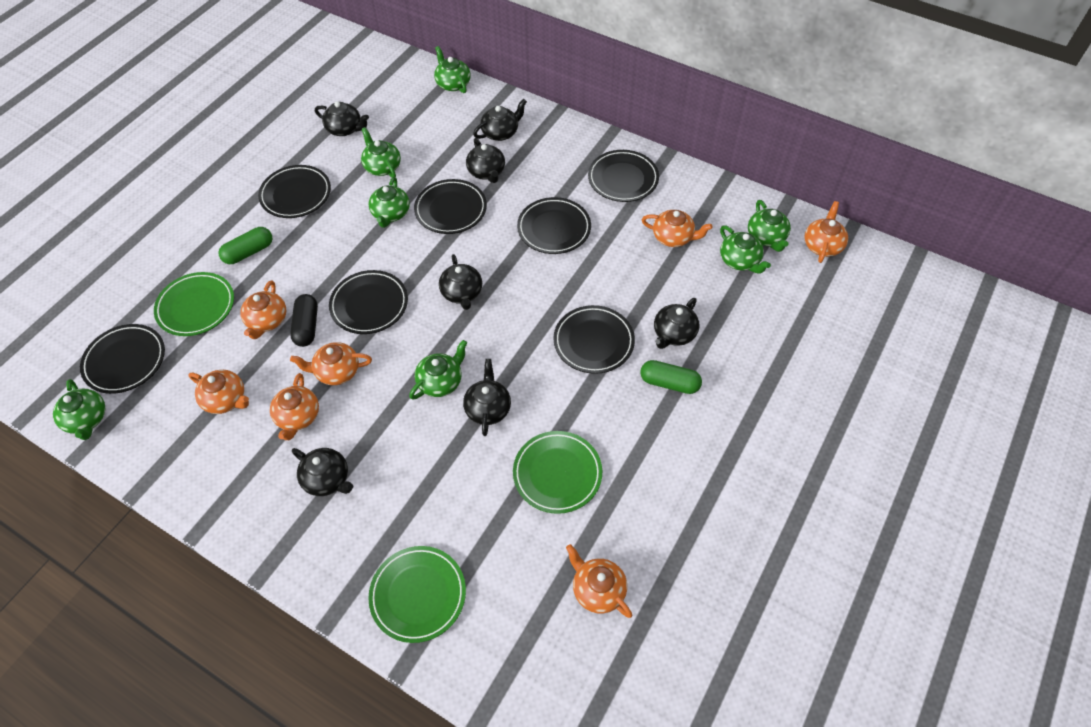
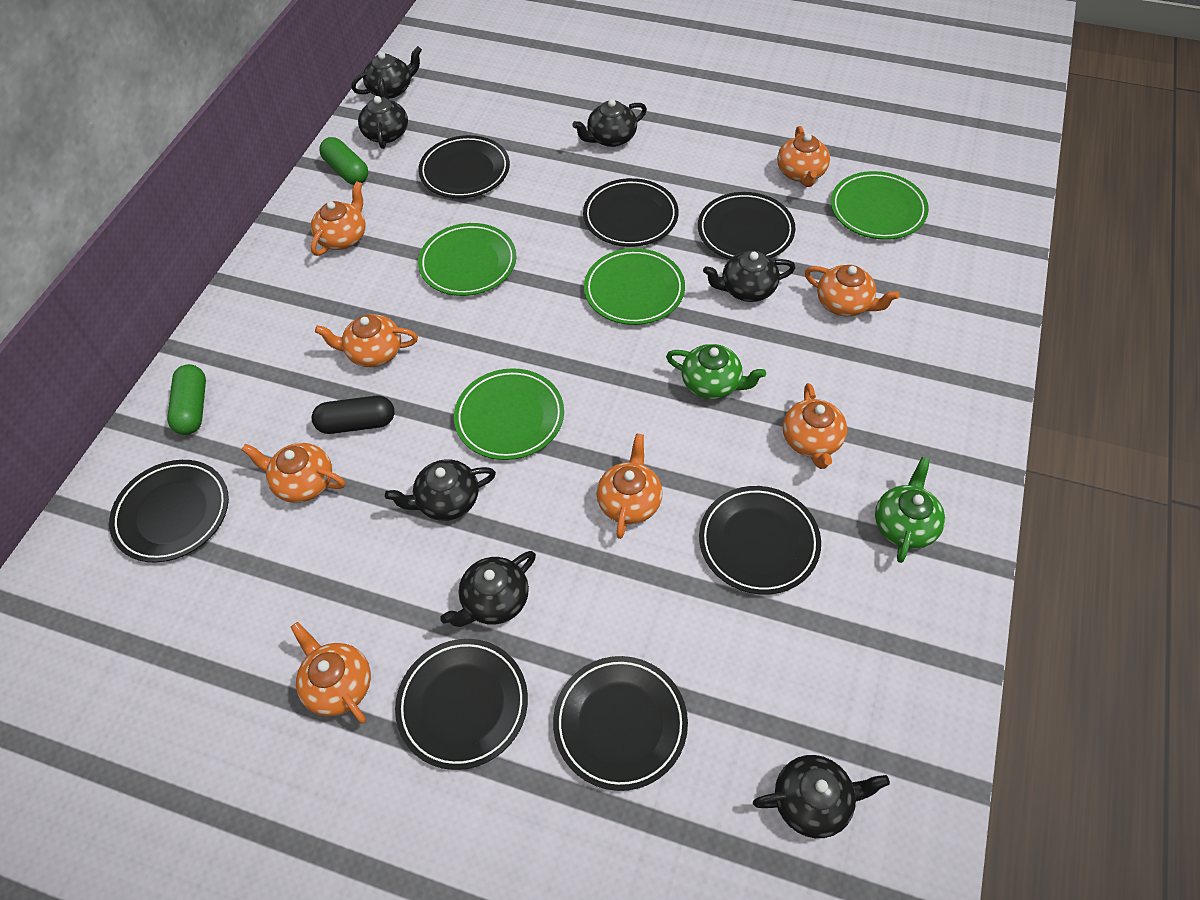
green plate: 3 -> 4
green teapot: 7 -> 2
orange teapot: 7 -> 8

